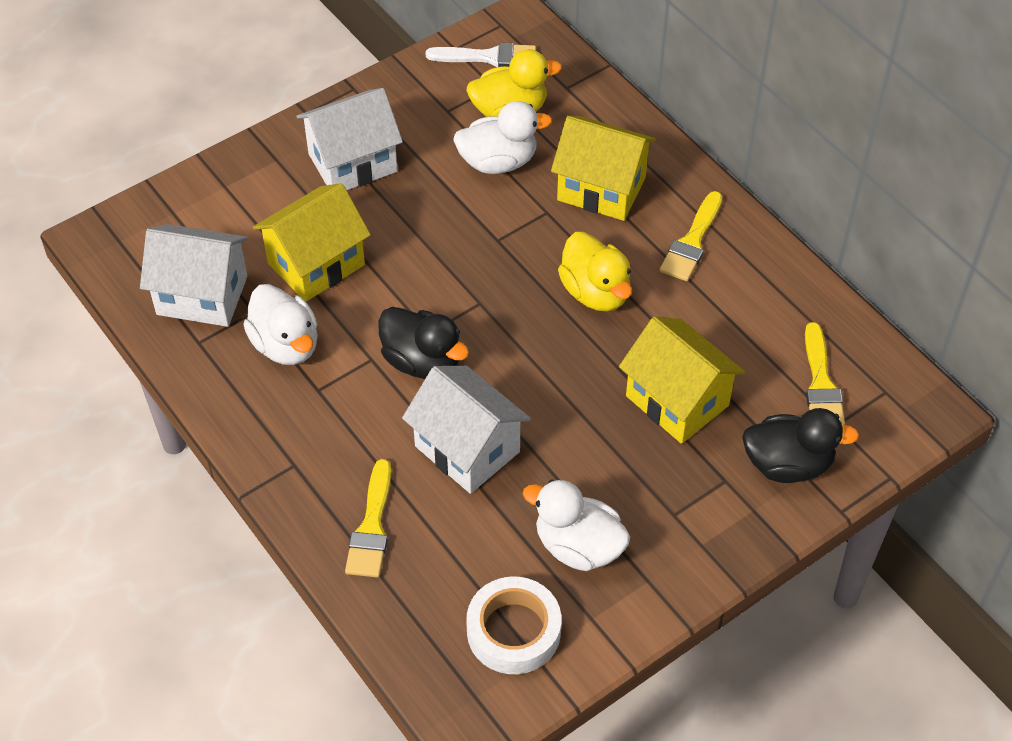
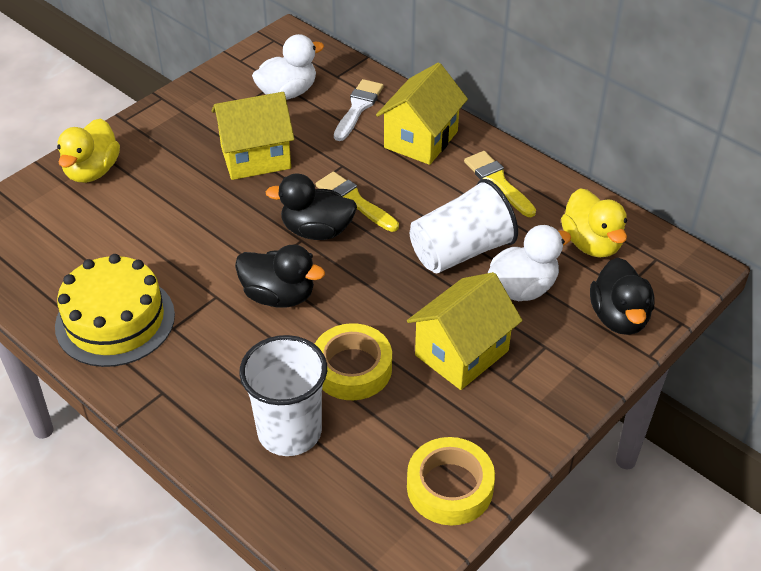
black duck: 2 -> 3
white cup: 0 -> 2
white duck: 3 -> 2
white house: 3 -> 0
white tape: 1 -> 0
yellow brush: 3 -> 2
yellow cake: 0 -> 1
yellow tape: 0 -> 2

